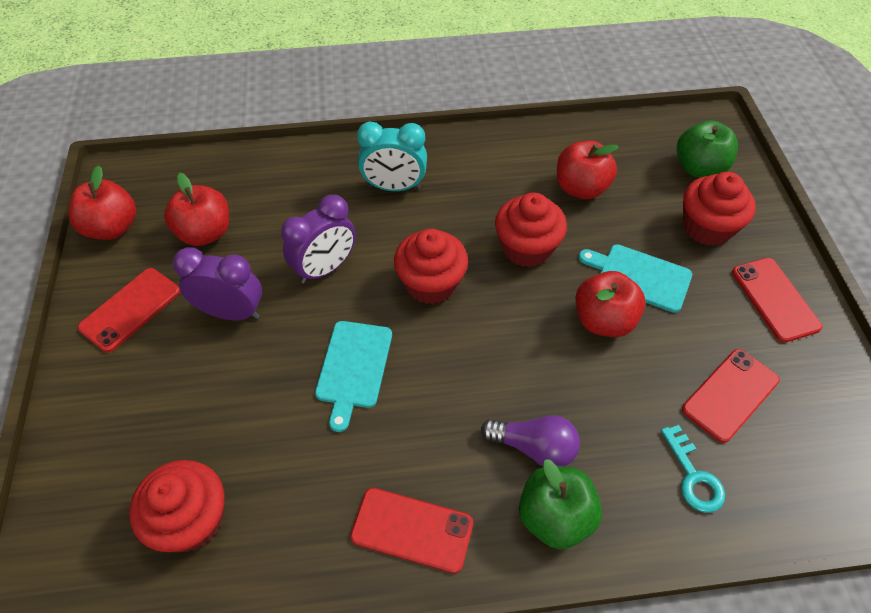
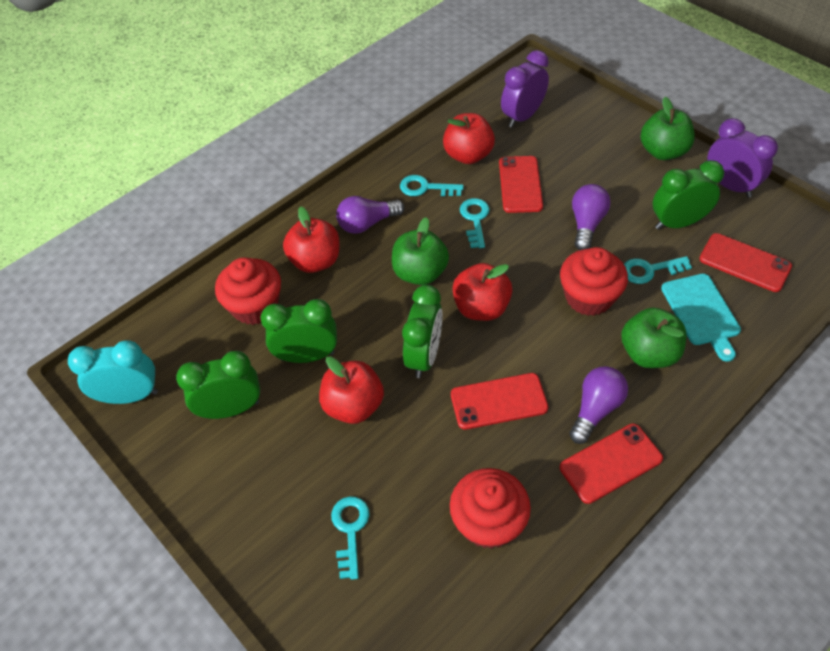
green apple: 2 -> 3
green clock: 0 -> 4
purple light bulb: 1 -> 3
red cupcake: 4 -> 3
turquoise cutting board: 2 -> 1
turquoise key: 1 -> 4

